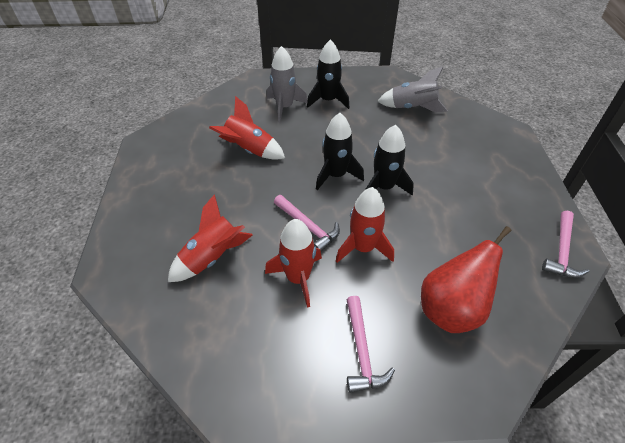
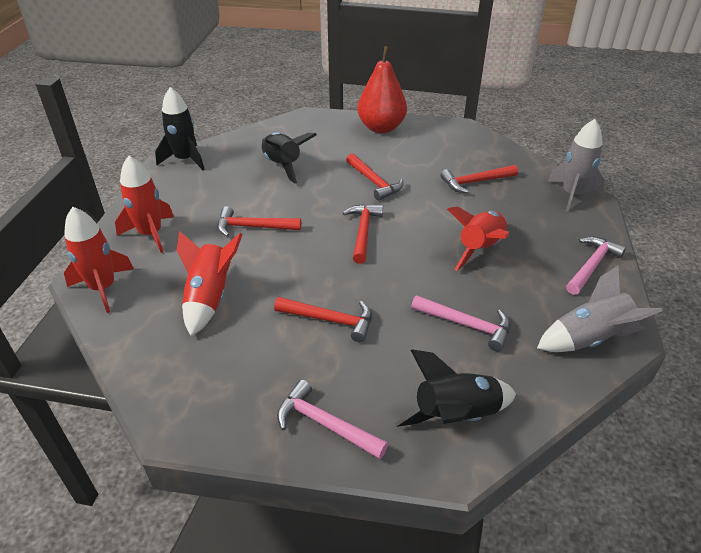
red hammer: 0 -> 5

